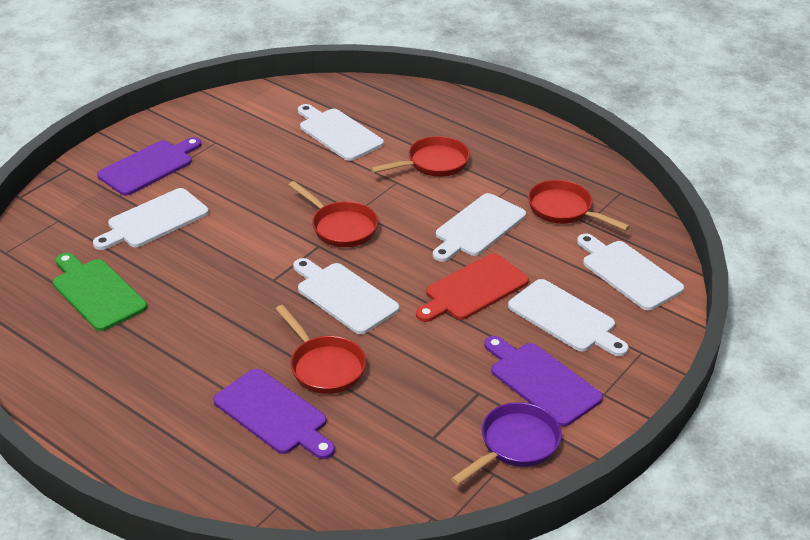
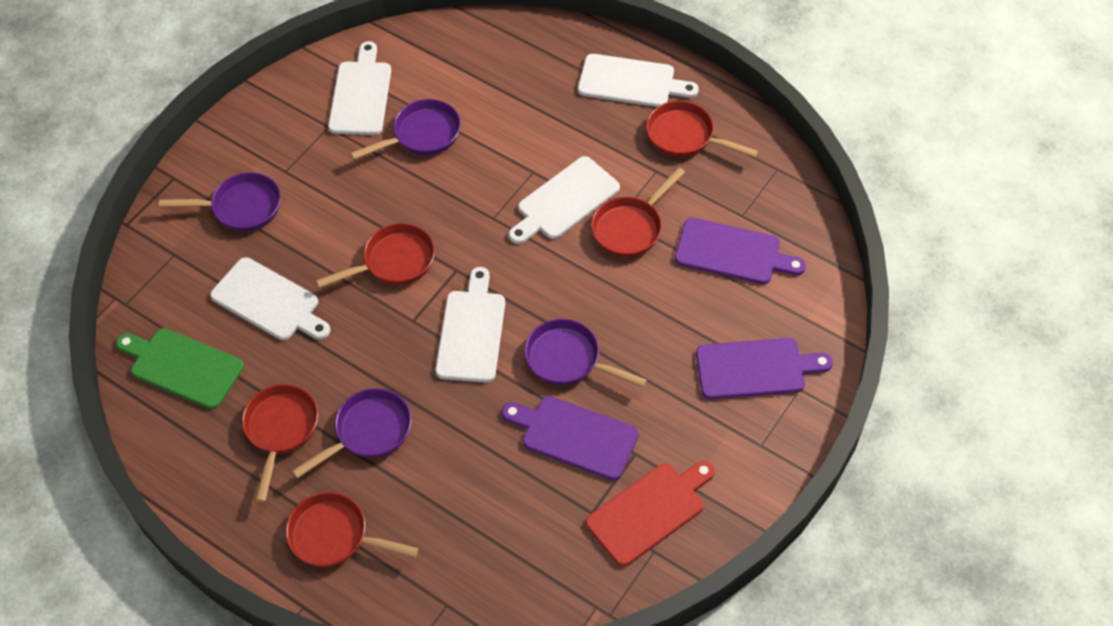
purple pan: 1 -> 4
red pan: 4 -> 5
white cutting board: 6 -> 5

